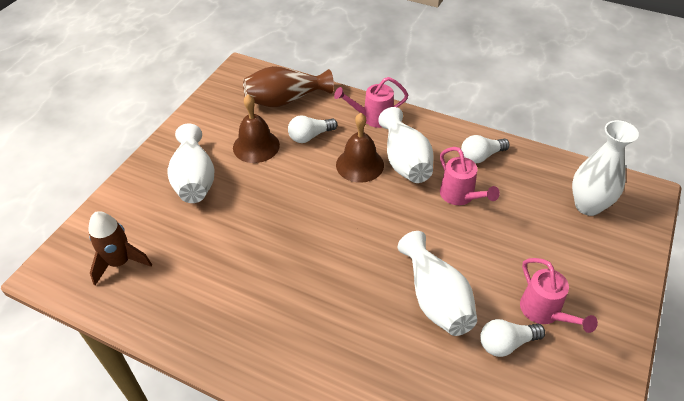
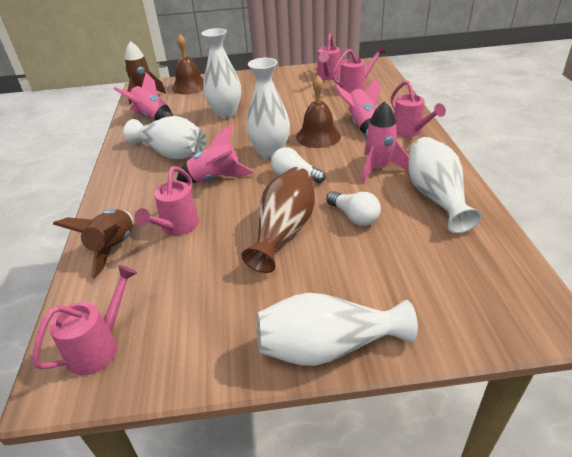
brown rocket: 1 -> 2
pink rocket: 0 -> 4
pink watering can: 3 -> 5
white light bulb: 3 -> 2
white vase: 4 -> 5

